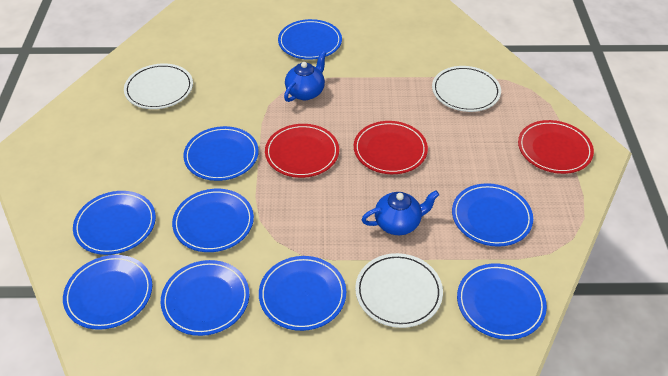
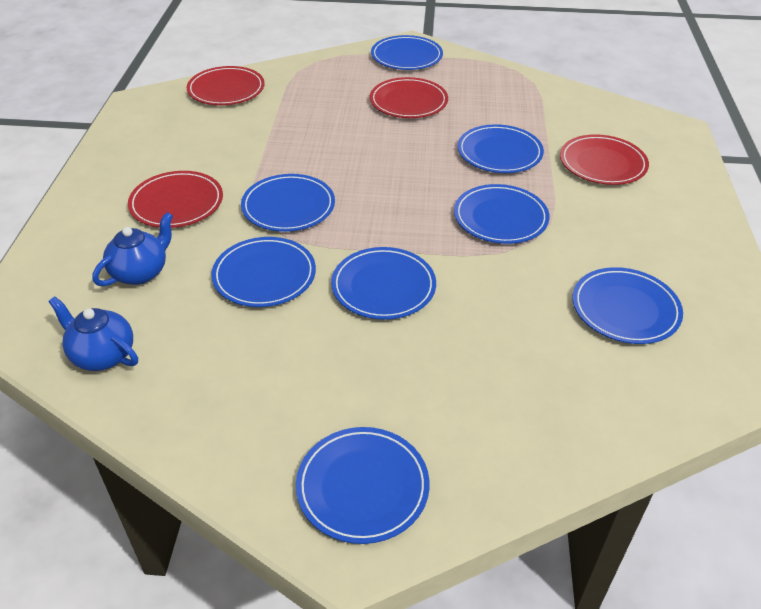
blue plate: 9 -> 8
red plate: 3 -> 4
white plate: 3 -> 0

